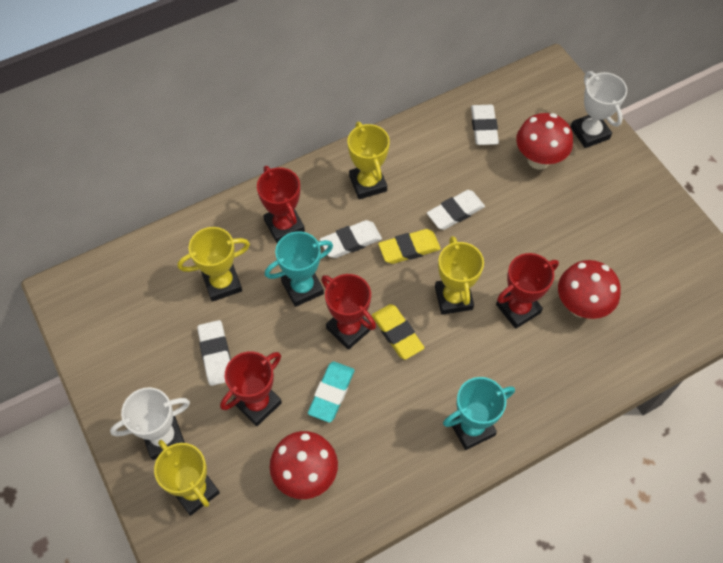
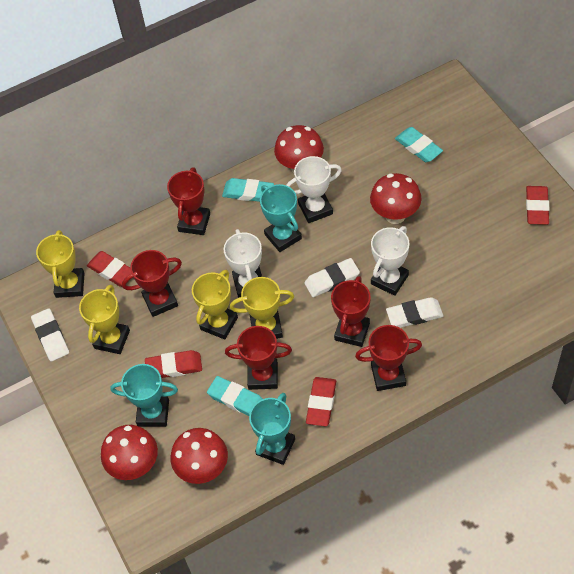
red eraser: 0 -> 4
red mushroom: 3 -> 4
red trophy: 4 -> 5
turquoise eraser: 1 -> 3
turquoise trophy: 2 -> 3
white eraser: 4 -> 3
white trophy: 2 -> 3
yellow eraser: 2 -> 0

